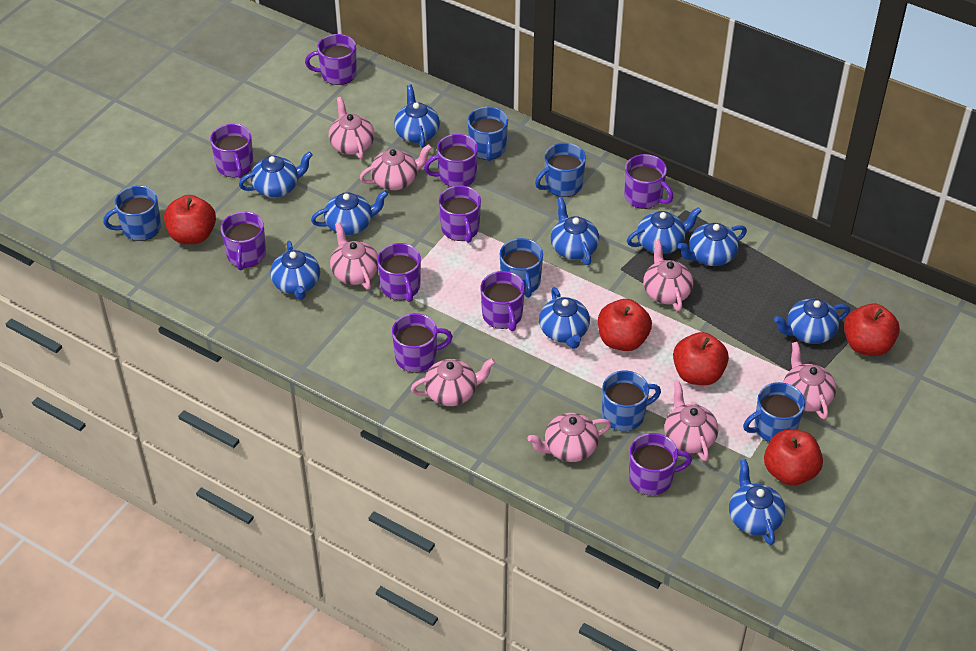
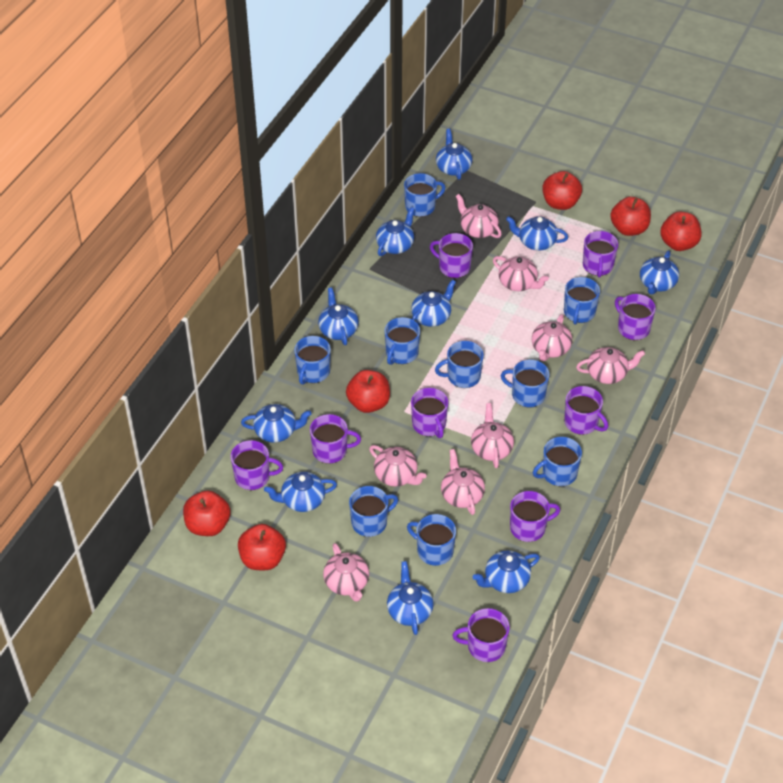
blue mug: 6 -> 9
purple mug: 10 -> 9
red apple: 5 -> 6

